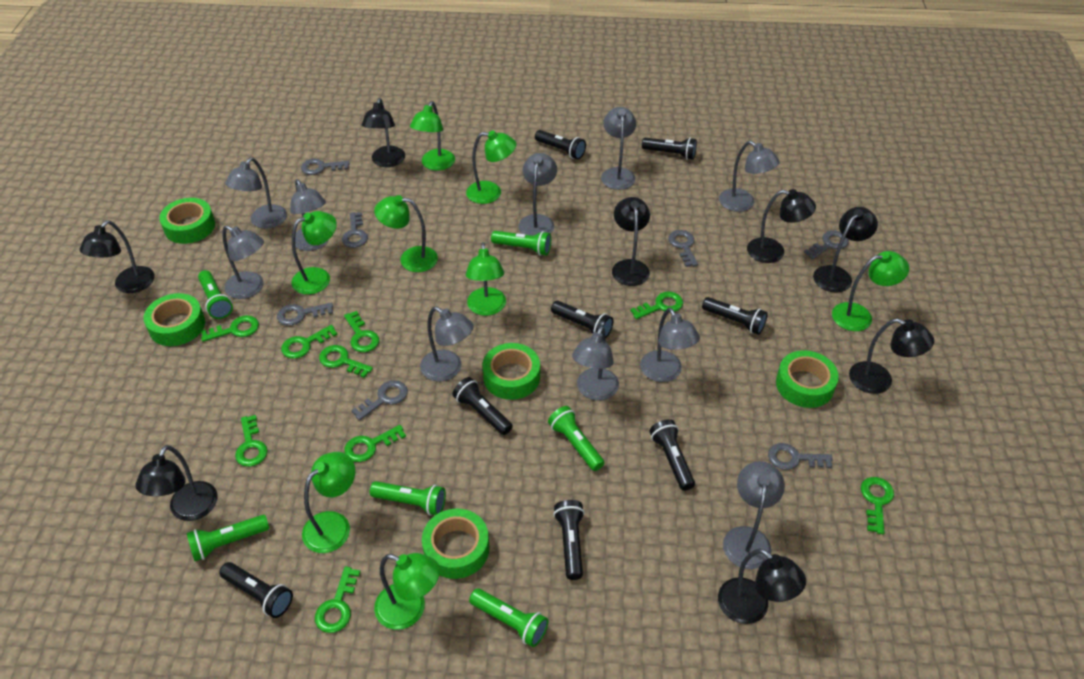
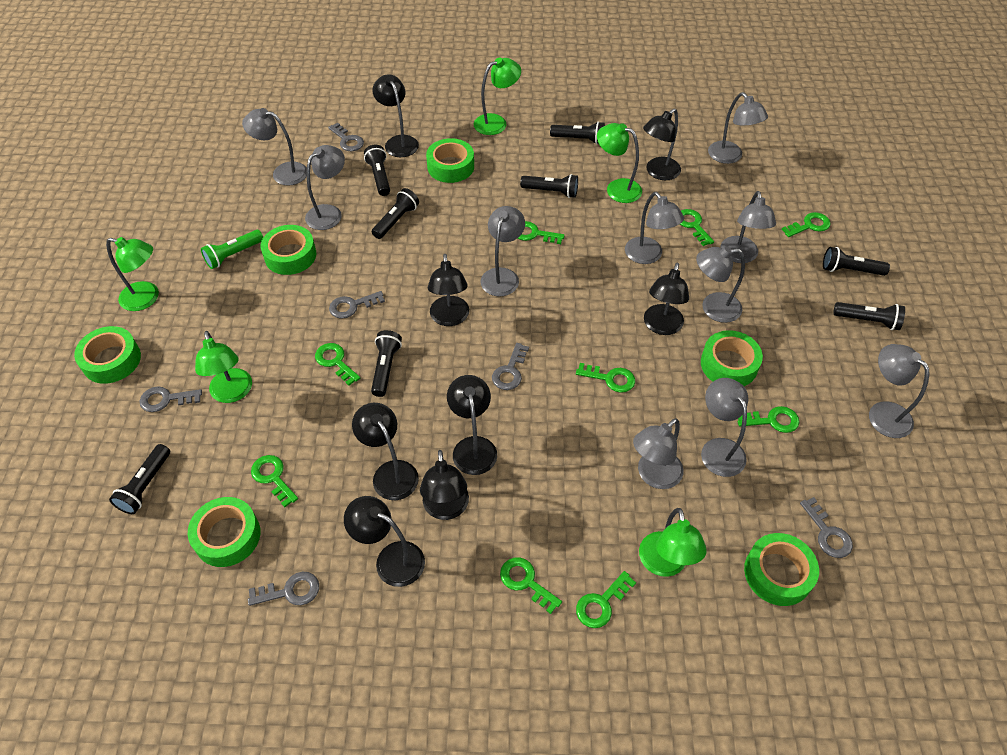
green flashlight: 6 -> 1
green lamp: 8 -> 5
green tape: 5 -> 6
grey key: 7 -> 6

